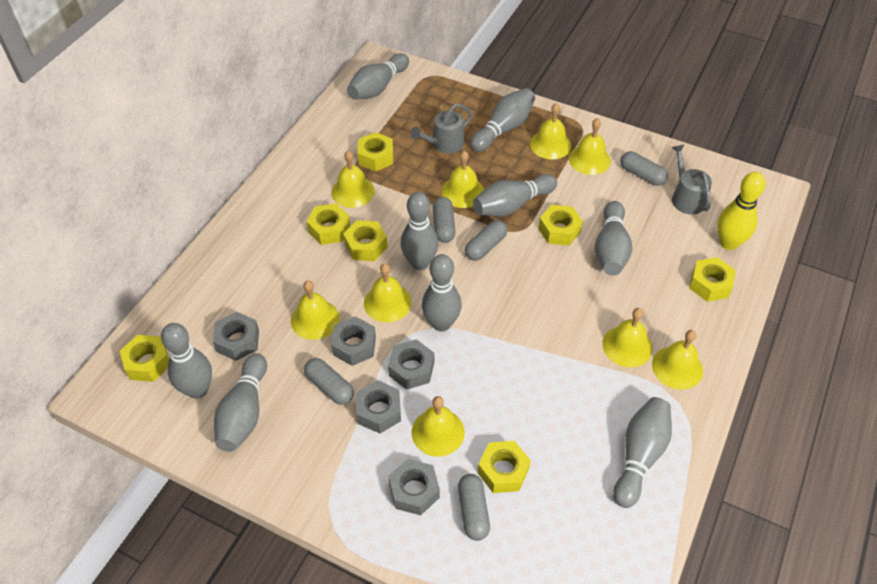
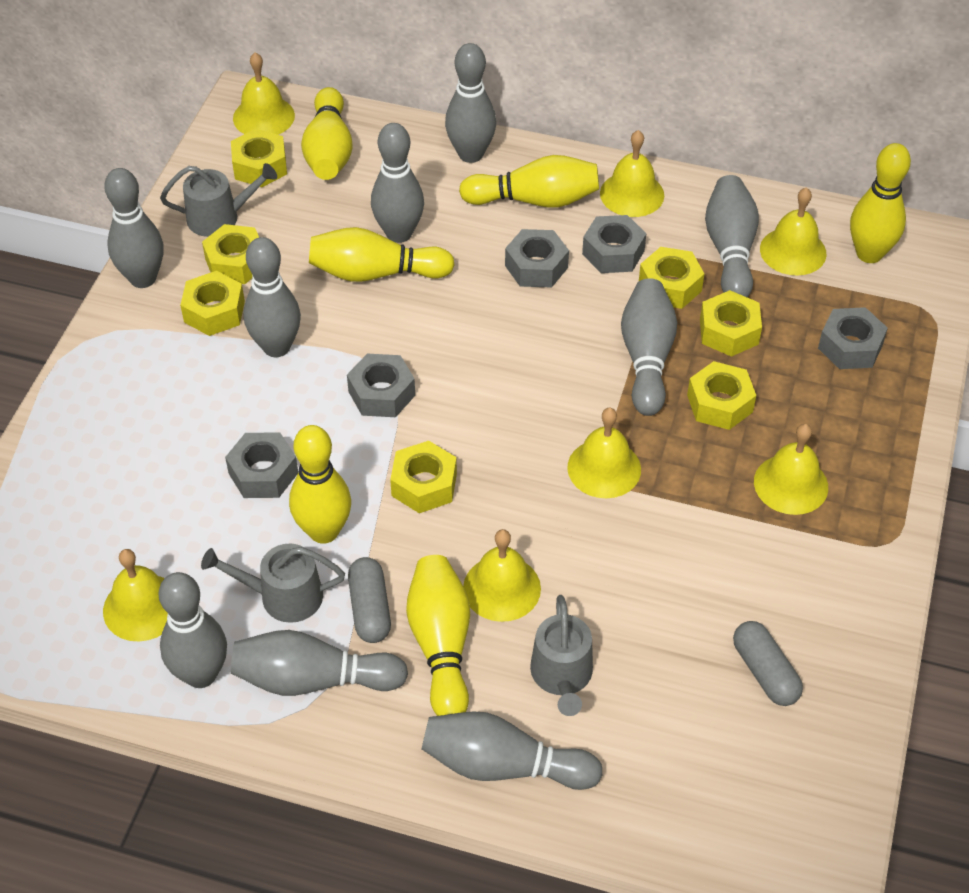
grey capsule: 5 -> 2
grey watering can: 2 -> 3
yellow bell: 9 -> 7
yellow bowling pin: 1 -> 6

